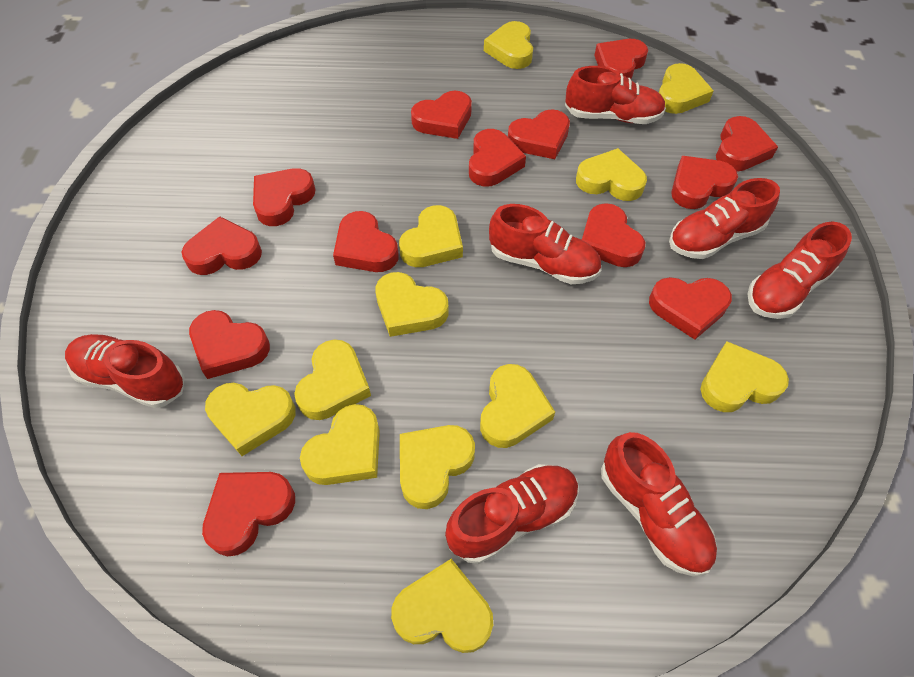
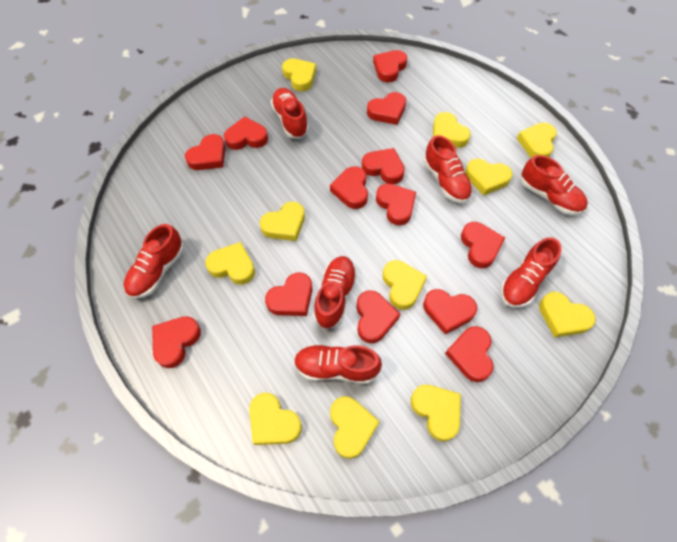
yellow heart: 12 -> 11

